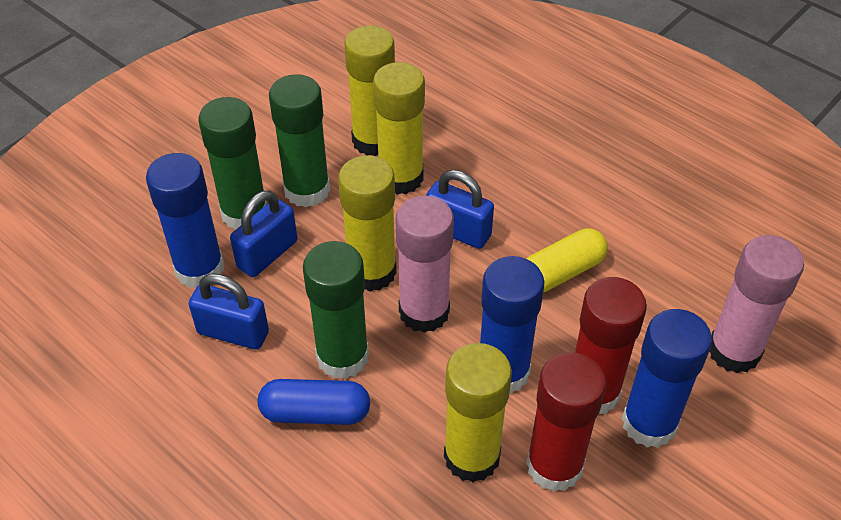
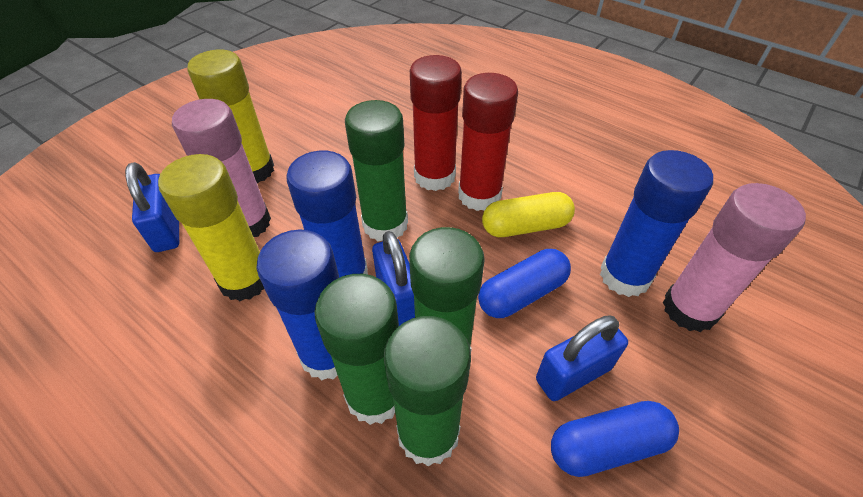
blue capsule: 1 -> 2
green glue stick: 3 -> 4
yellow glue stick: 4 -> 2

